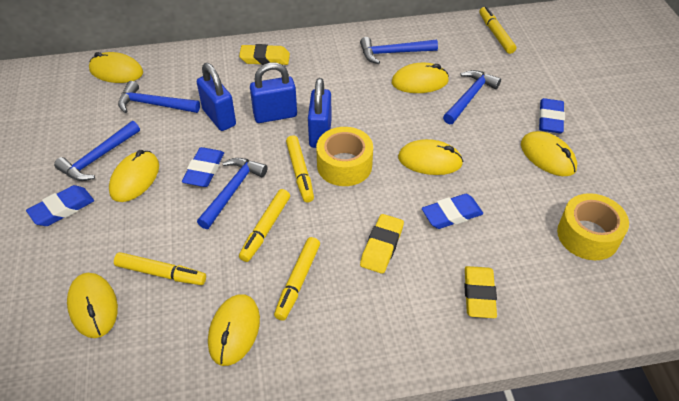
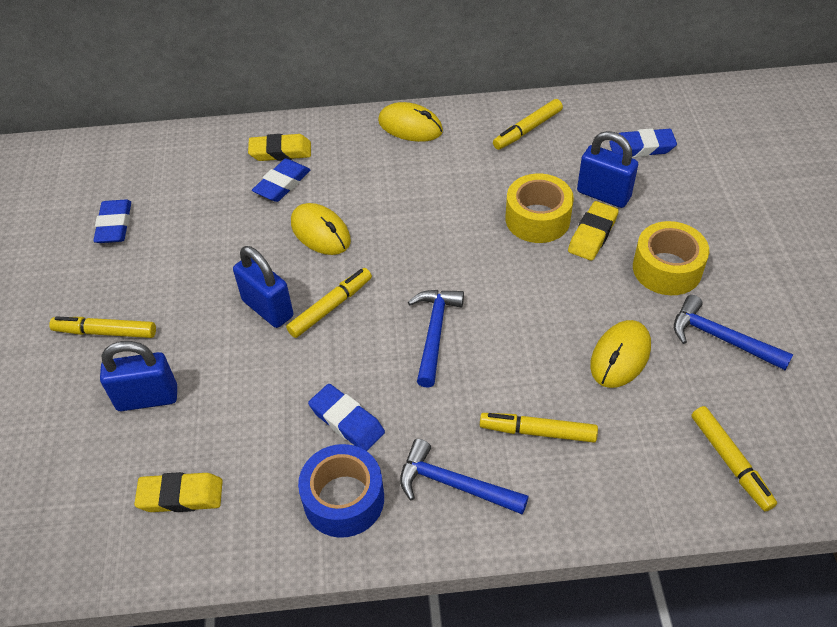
blue hammer: 5 -> 3
blue tape: 0 -> 1
yellow mouse: 7 -> 3

